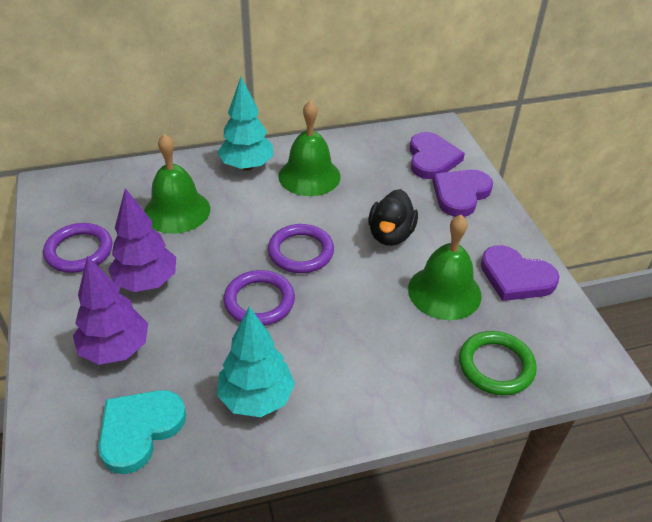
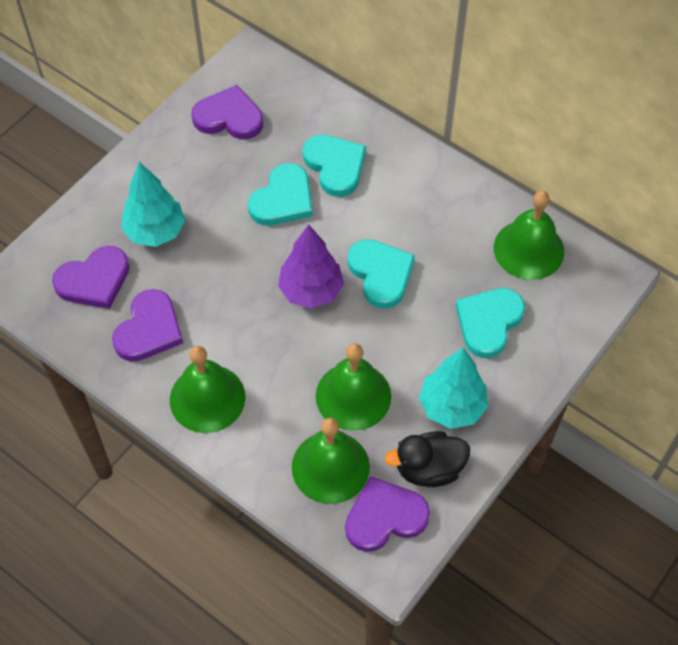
green bell: 3 -> 4
green ring: 1 -> 0
purple heart: 3 -> 4
purple ring: 3 -> 0
purple tree: 2 -> 1
turquoise heart: 1 -> 4

